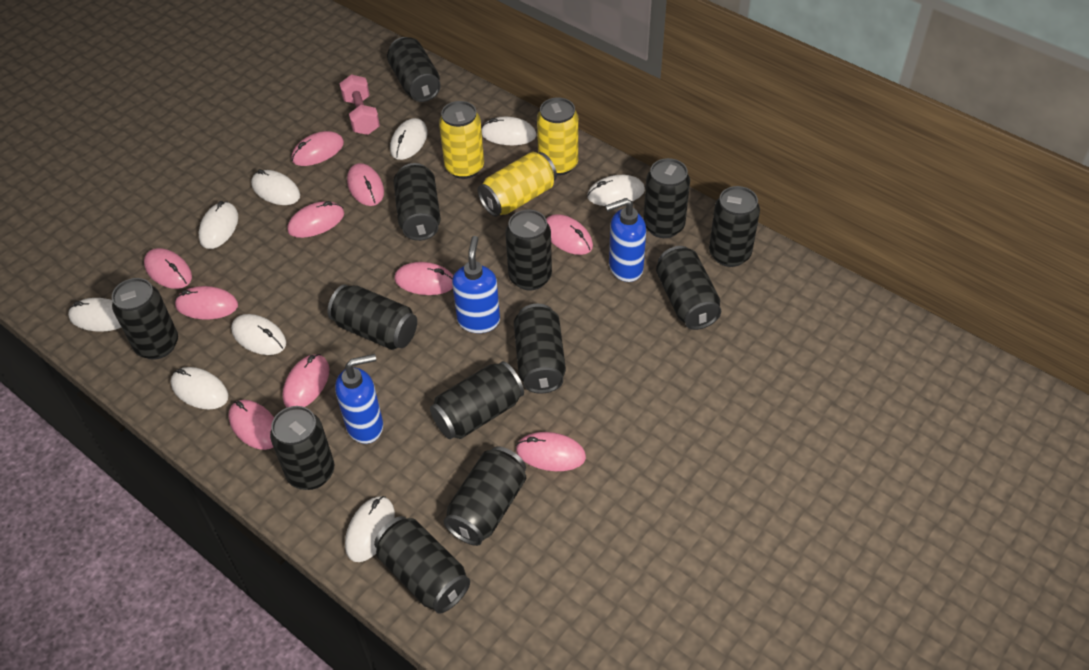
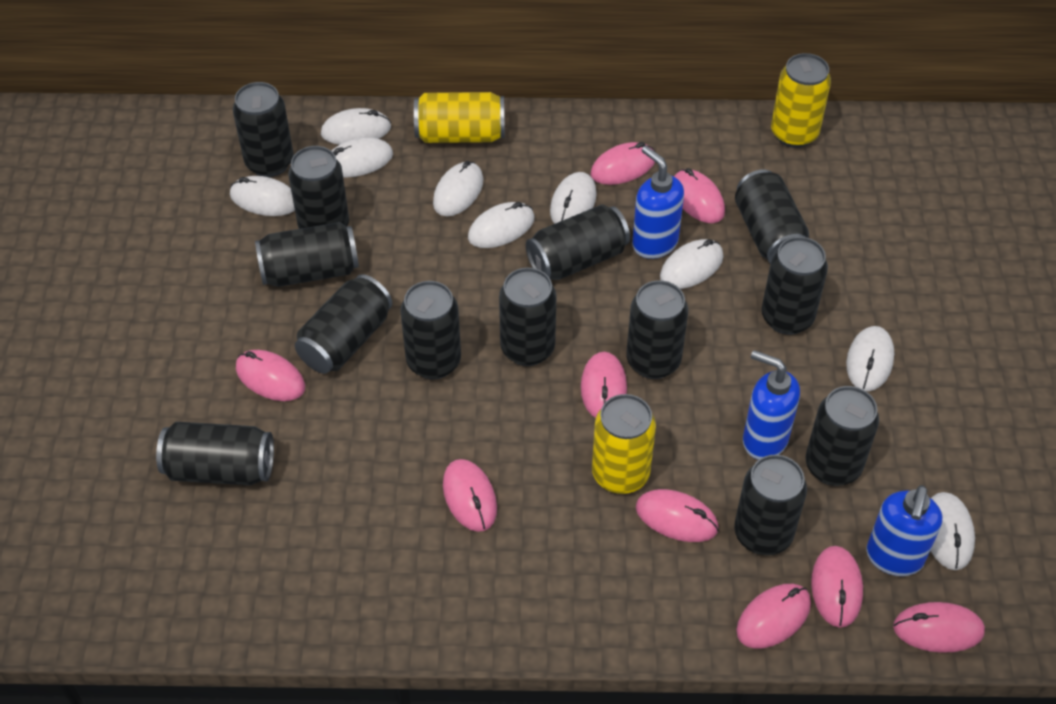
pink dumbbell: 1 -> 0
pink mouse: 10 -> 9

